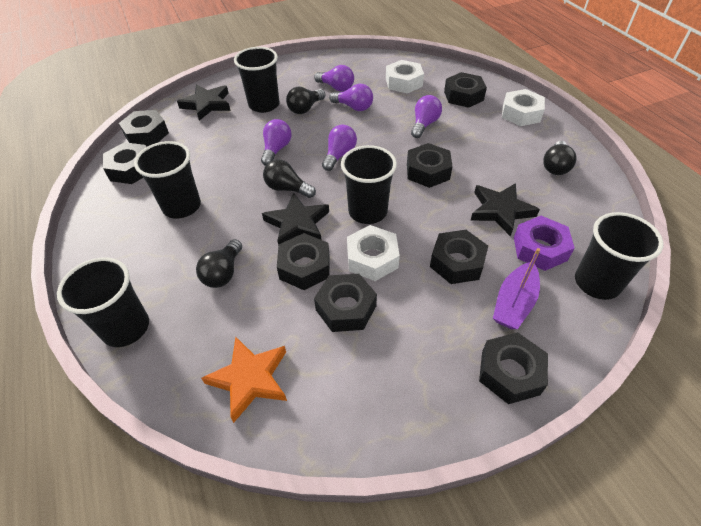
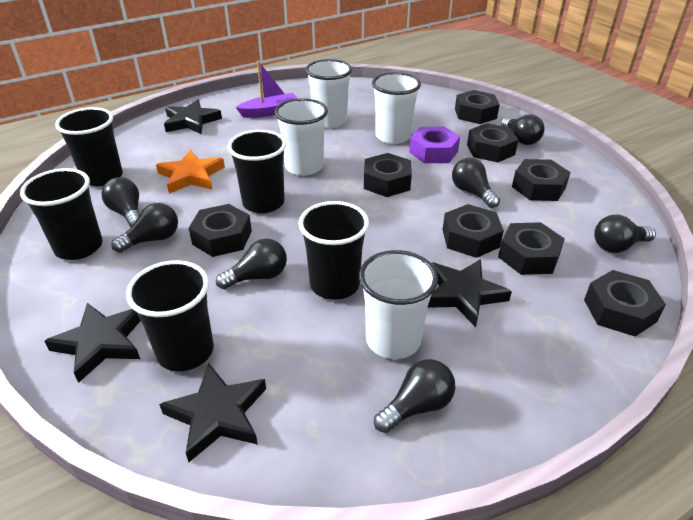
black light bulb: 4 -> 7
black star: 3 -> 4
purple light bulb: 5 -> 0
white cup: 0 -> 4
white nut: 3 -> 0

